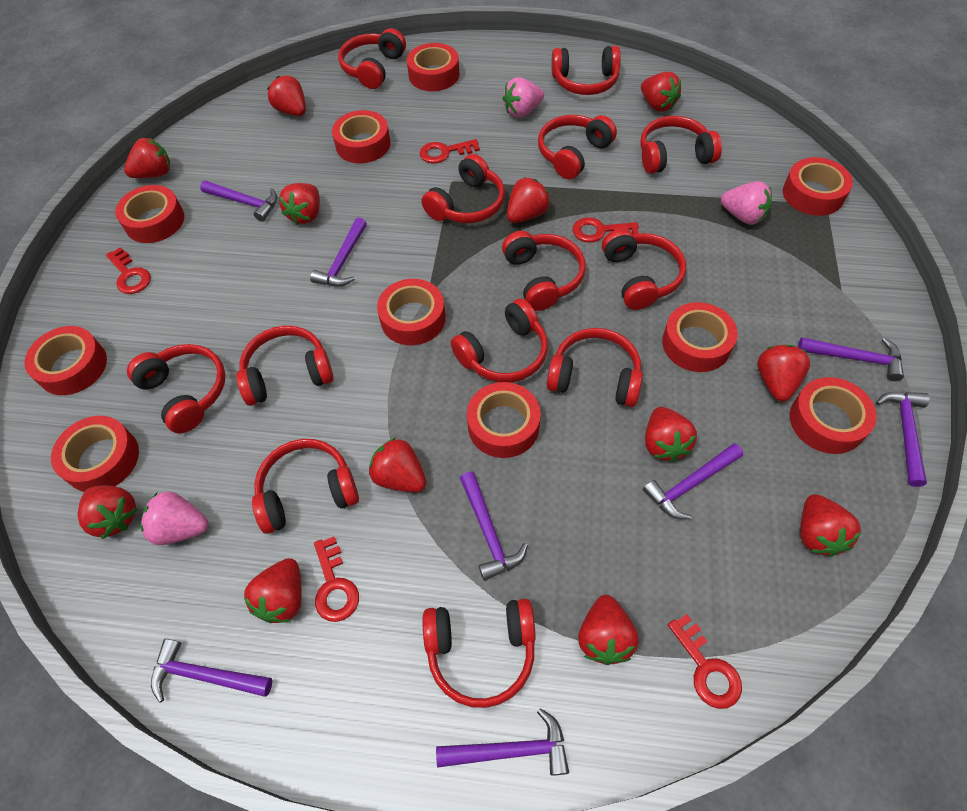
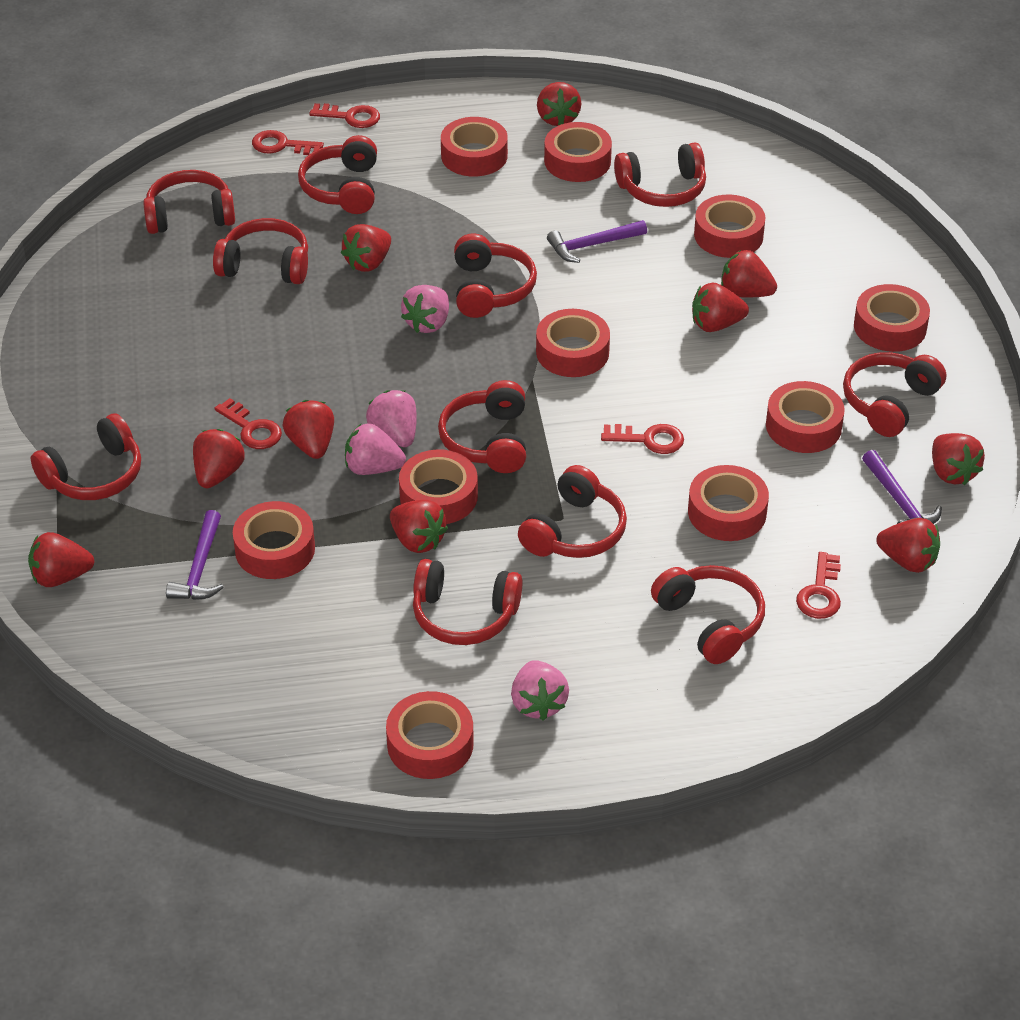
pink strawberry: 3 -> 4
purple hammer: 8 -> 3
red headphones: 13 -> 11
red strawberry: 12 -> 10

